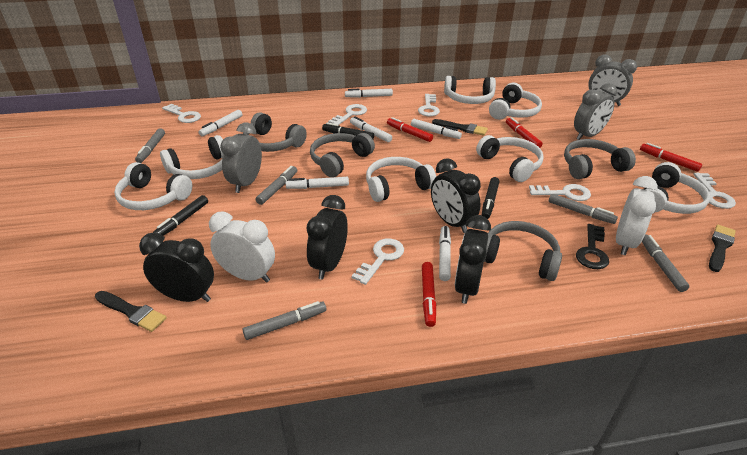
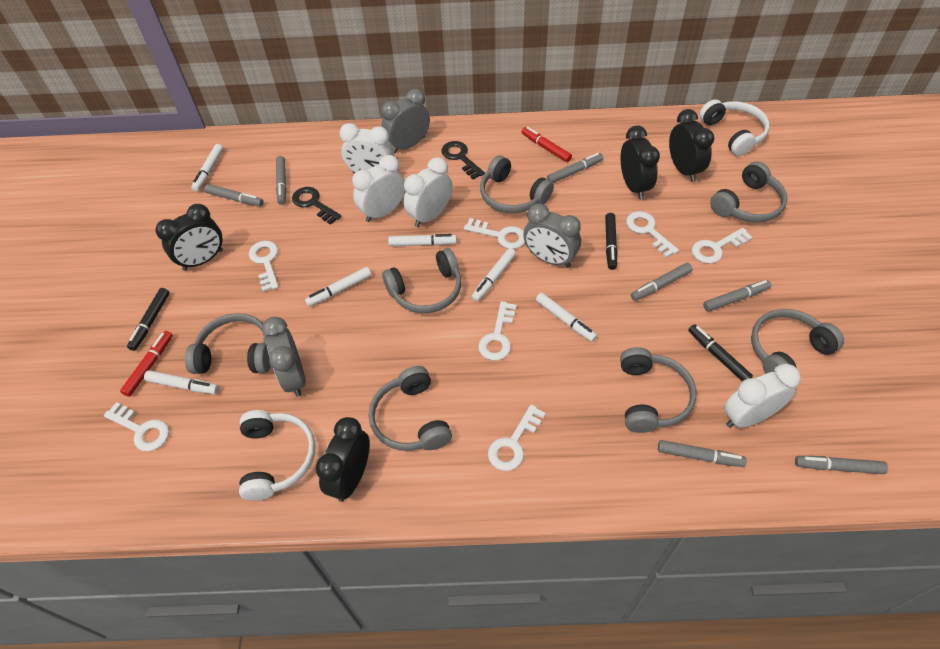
black brush: 3 -> 0
black key: 1 -> 2
grey headphones: 4 -> 7
grey marker: 5 -> 7
red marker: 4 -> 2
white clock: 2 -> 4
white headphones: 7 -> 2
white key: 6 -> 7

